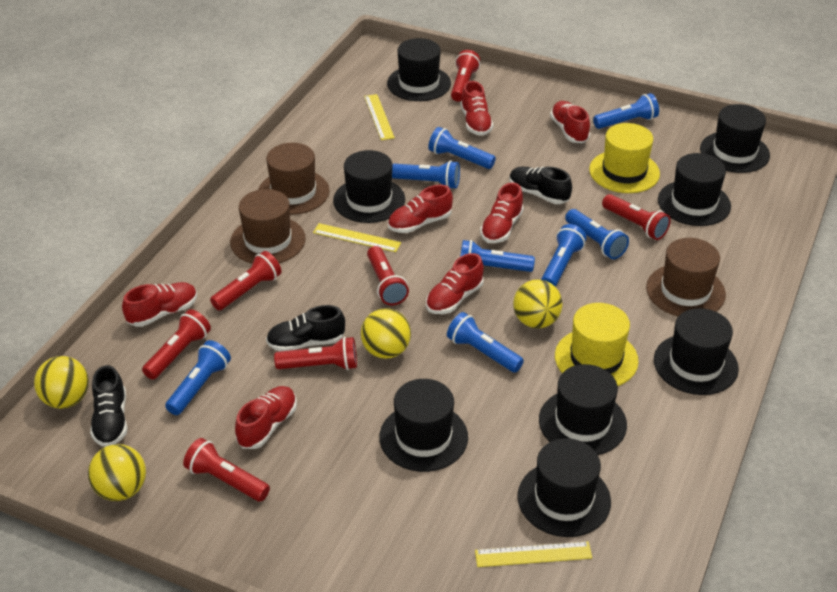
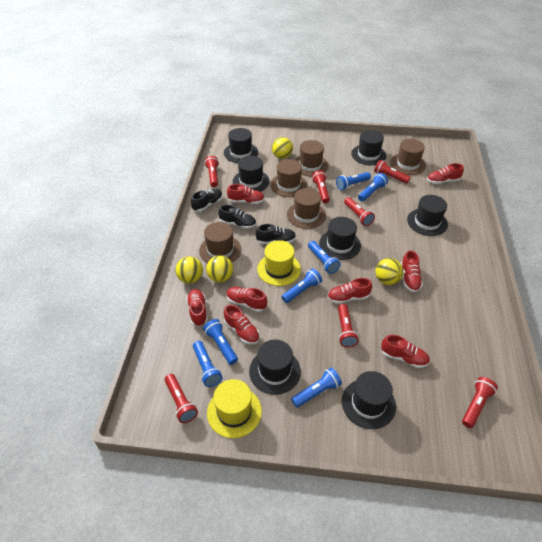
black hat: 8 -> 7
blue flashlight: 8 -> 7
brown hat: 3 -> 5
red shoe: 7 -> 8
yellow ruler: 3 -> 0

